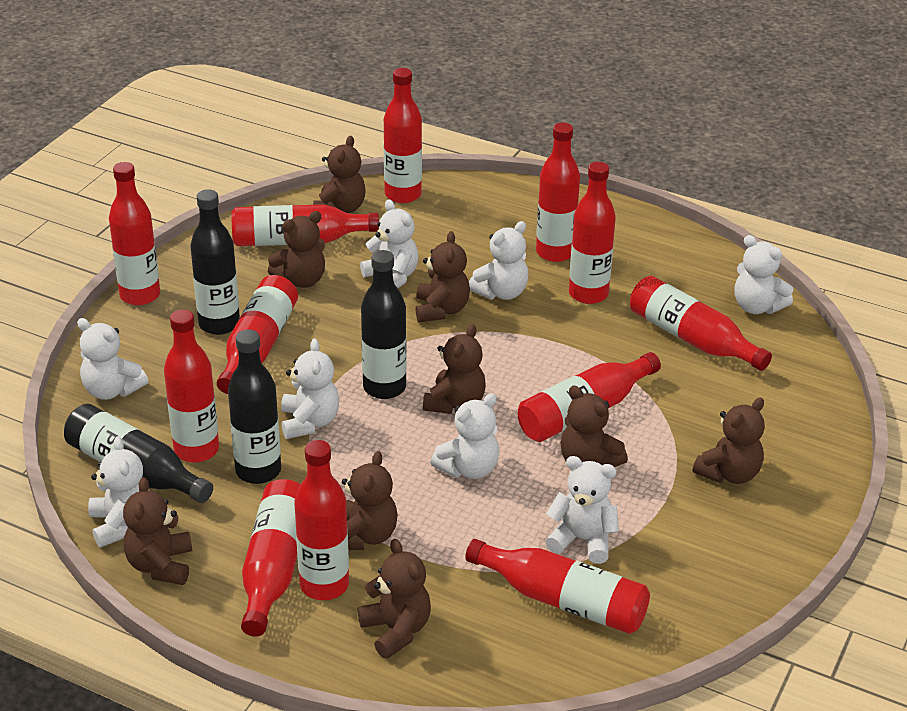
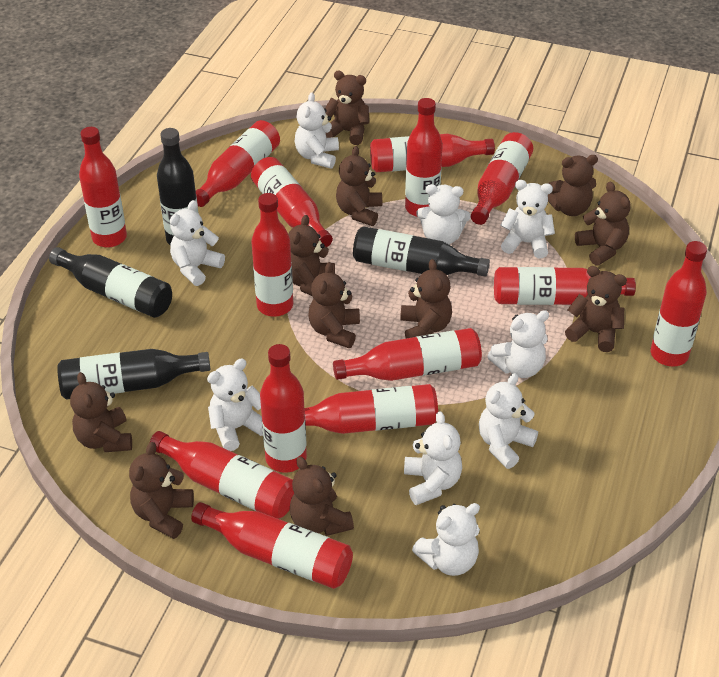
brown teddy bear: 9 -> 11
red bottle: 12 -> 14
white teddy bear: 8 -> 9

